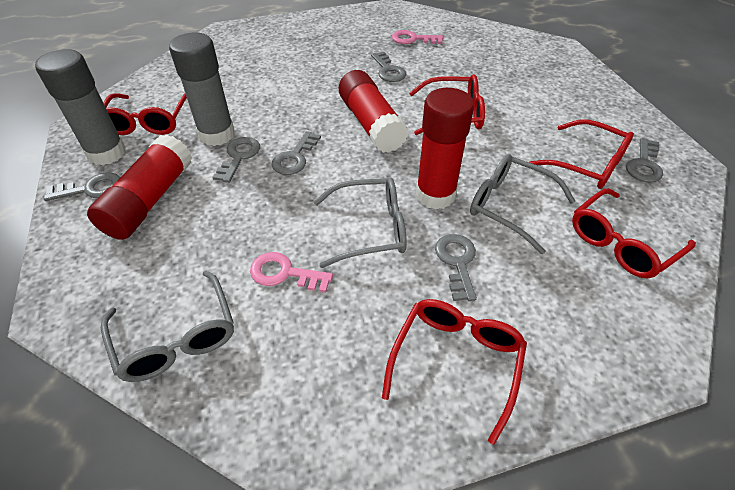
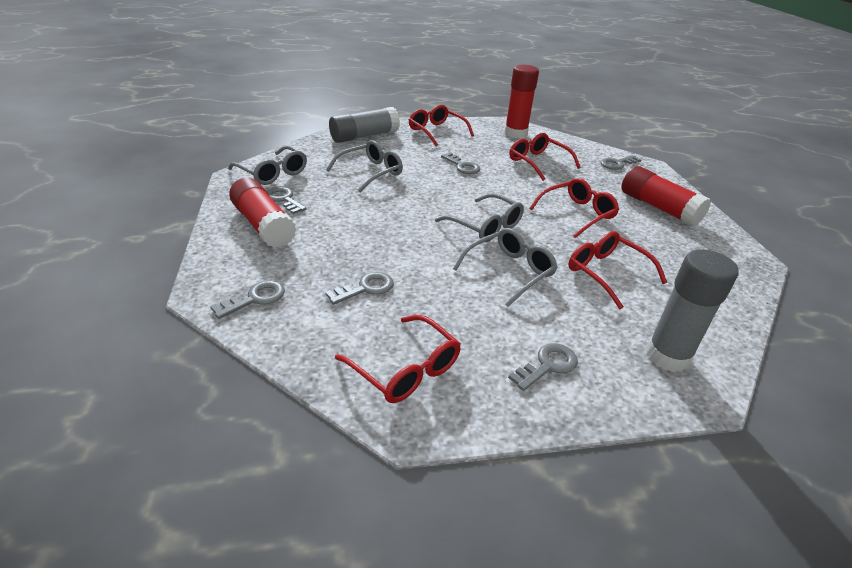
grey glasses: 3 -> 4
pink key: 2 -> 0

